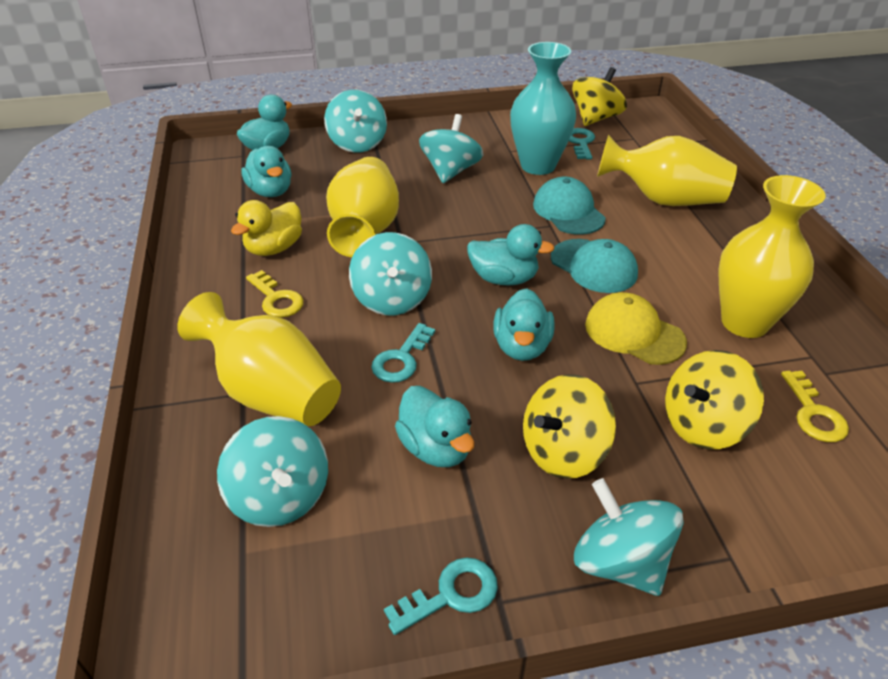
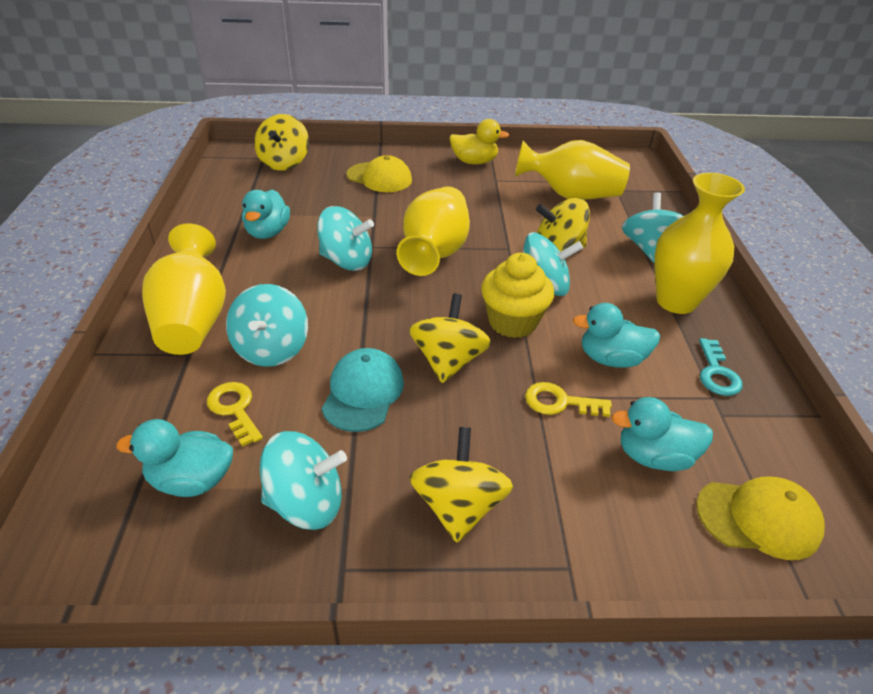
turquoise cap: 2 -> 1
turquoise duck: 5 -> 4
turquoise key: 3 -> 1
turquoise vase: 1 -> 0
yellow cap: 1 -> 2
yellow cupcake: 0 -> 1
yellow spinning top: 3 -> 4

